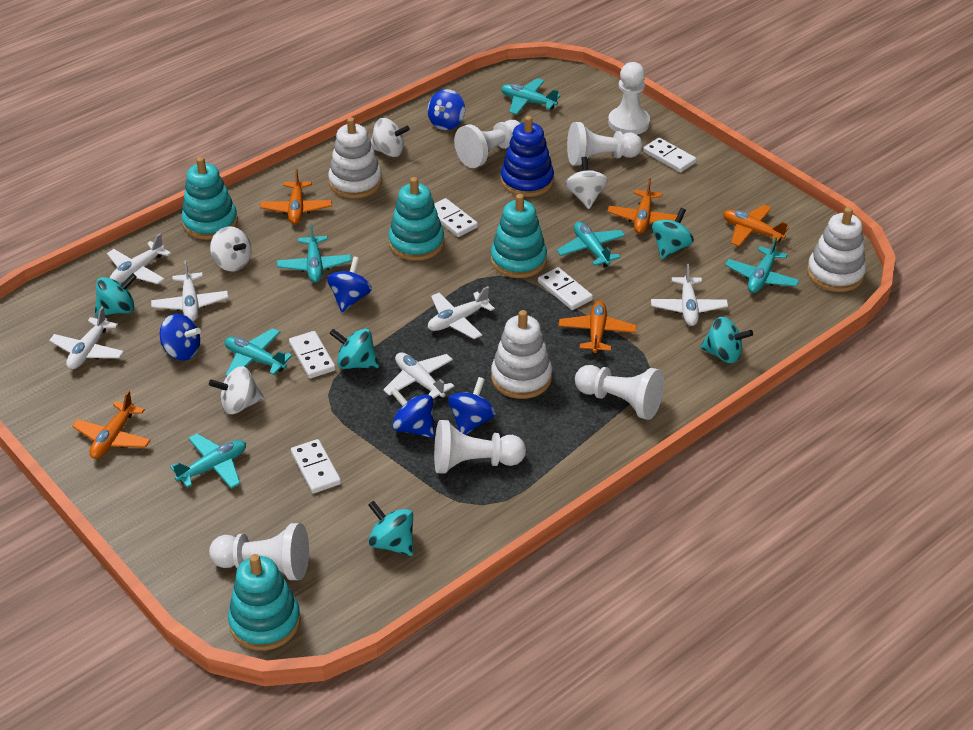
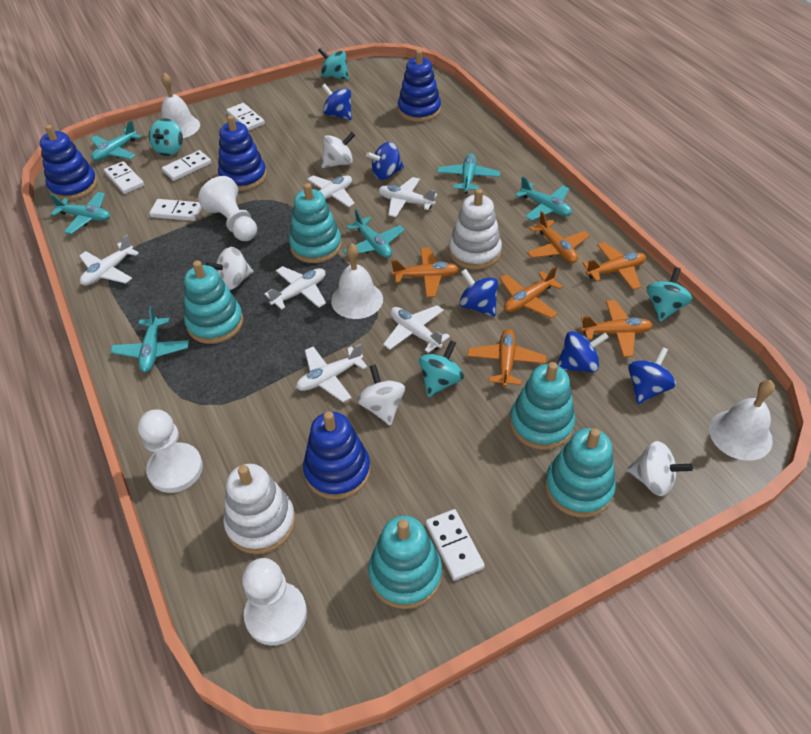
blue stacking toy: 1 -> 4
orange plane: 5 -> 6
turquoise spinning top: 5 -> 4
turquoise stacking toy: 4 -> 5
white bell: 0 -> 3
white pawn: 6 -> 3
white stacking toy: 3 -> 2

